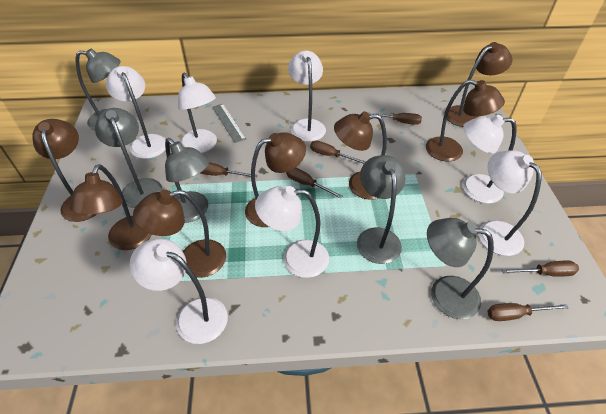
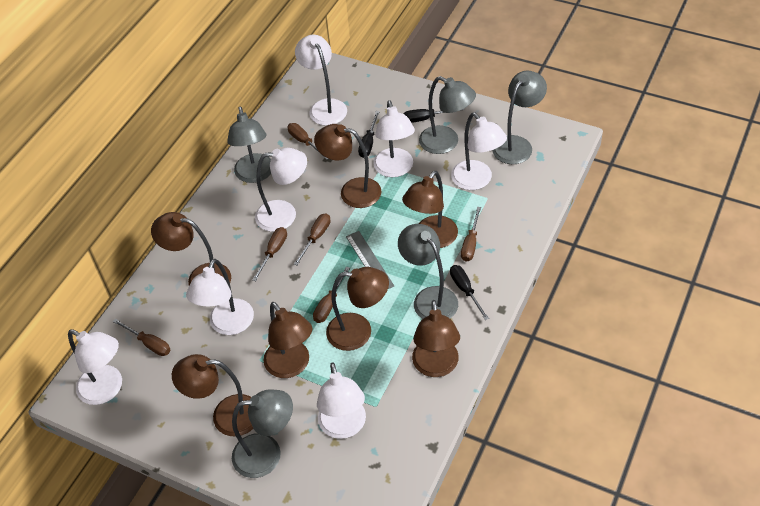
black screwdriver: 0 -> 3

